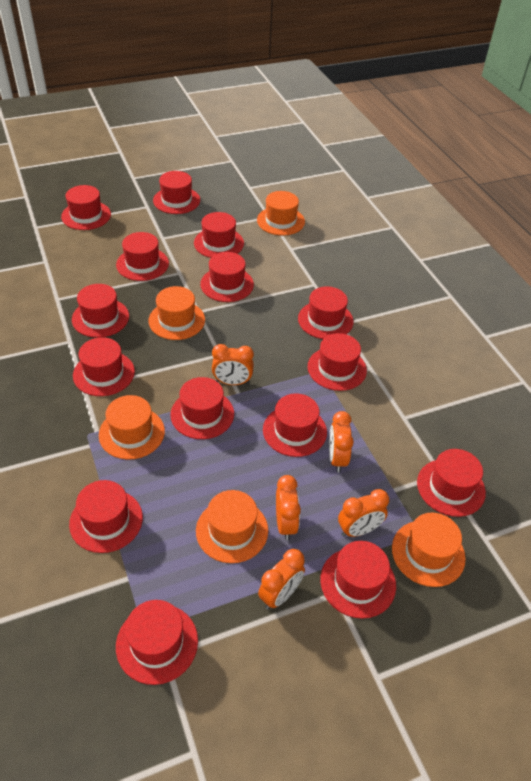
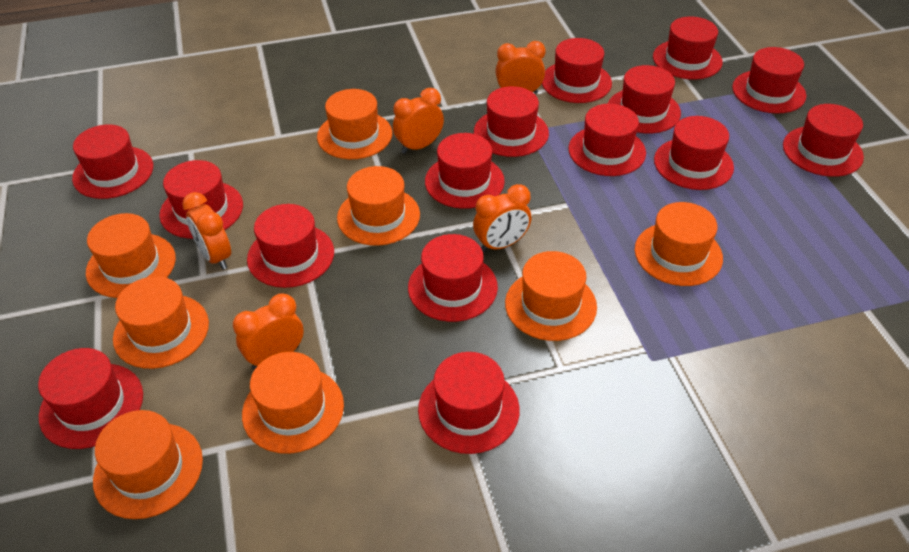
orange hat: 5 -> 8

